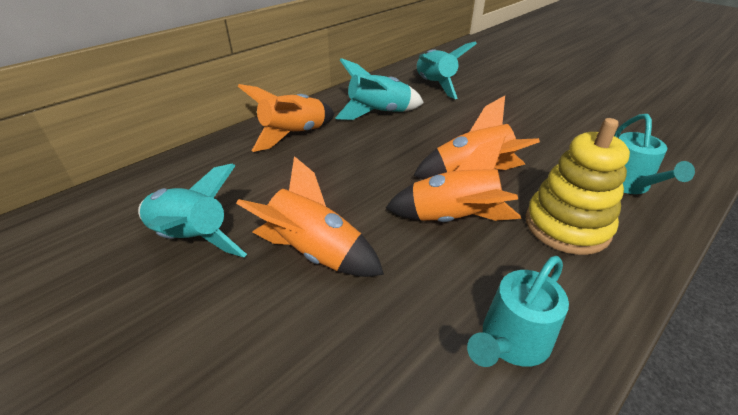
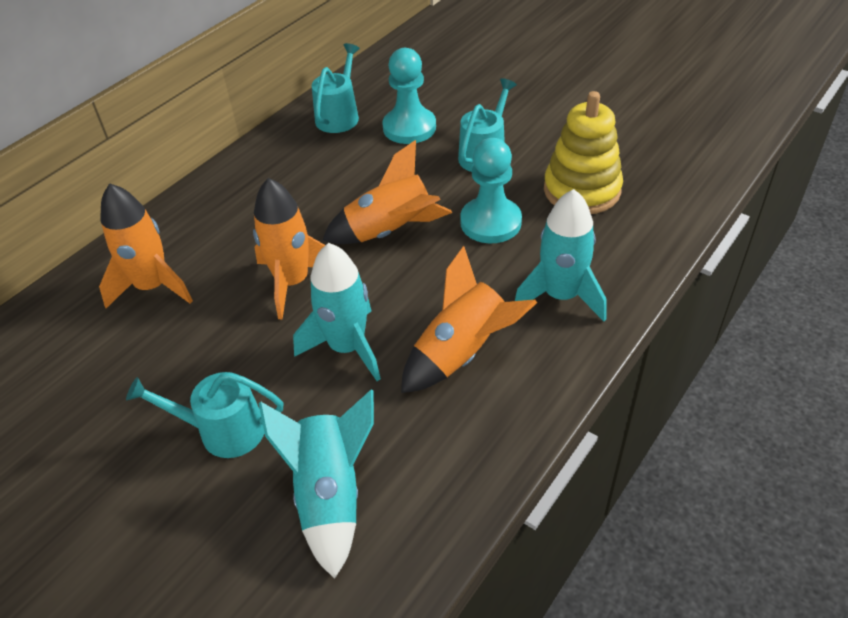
turquoise pawn: 0 -> 2
turquoise watering can: 2 -> 3

